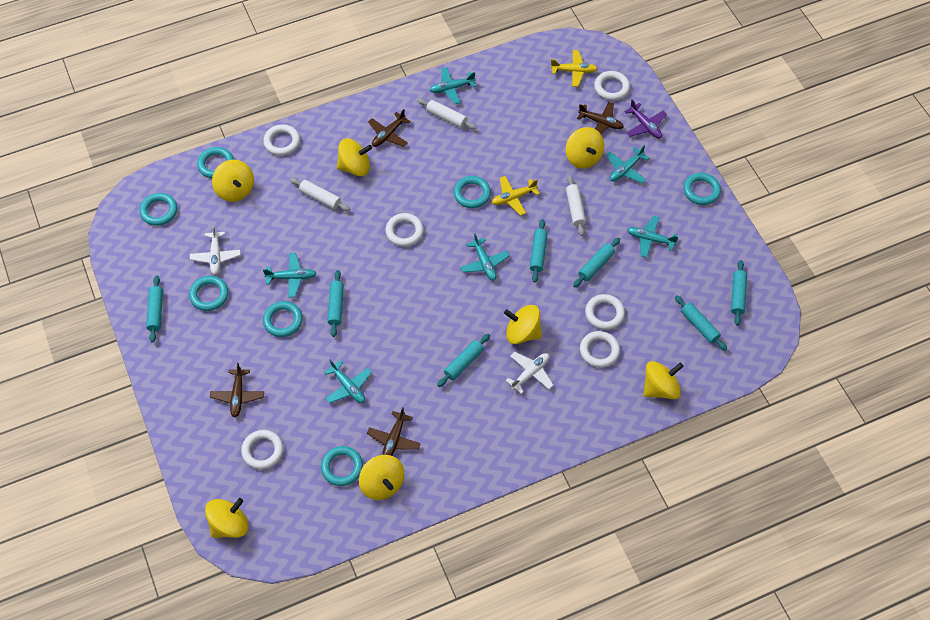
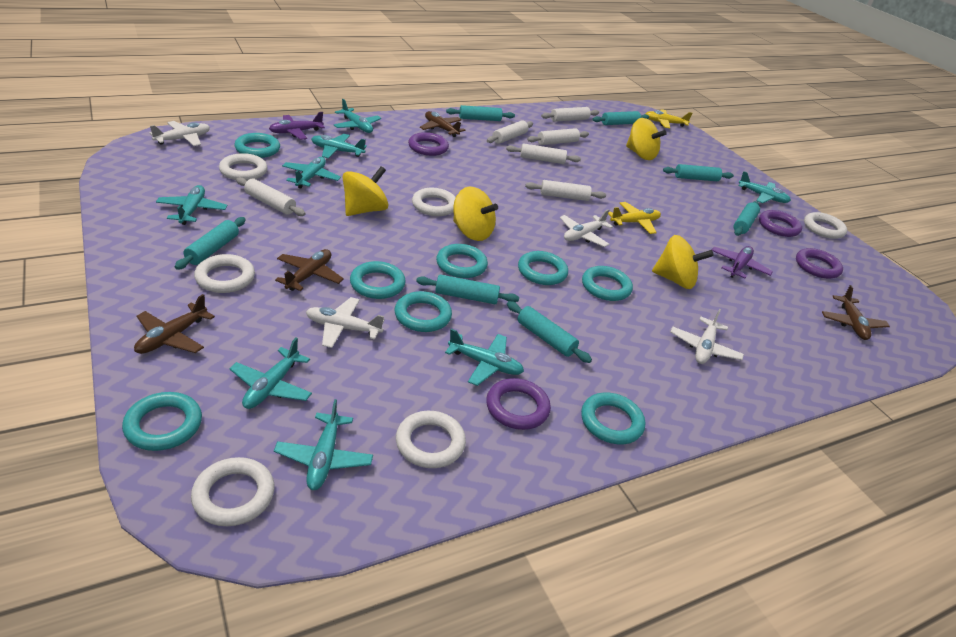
purple plane: 1 -> 2
purple ring: 0 -> 4
turquoise plane: 6 -> 8
turquoise ring: 7 -> 8
white plane: 2 -> 4
white rolling pin: 3 -> 6
yellow spinning top: 7 -> 4

